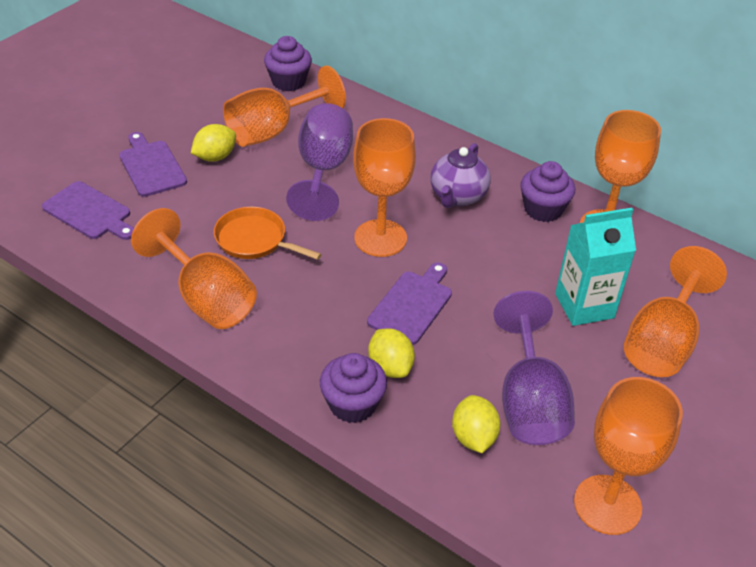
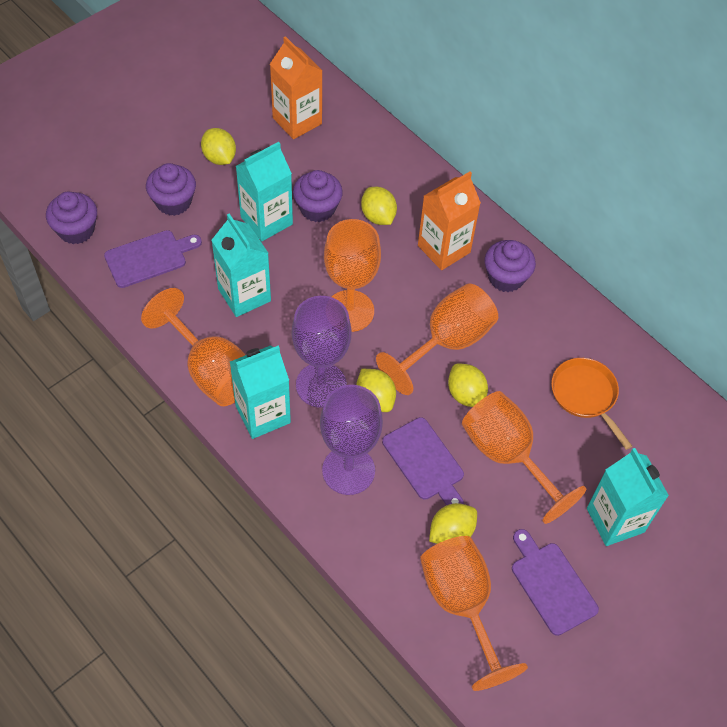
orange carton: 0 -> 2
orange goblet: 6 -> 5
purple cupcake: 3 -> 4
purple teapot: 1 -> 0
turquoise carton: 1 -> 4
yellow lemon: 3 -> 5

